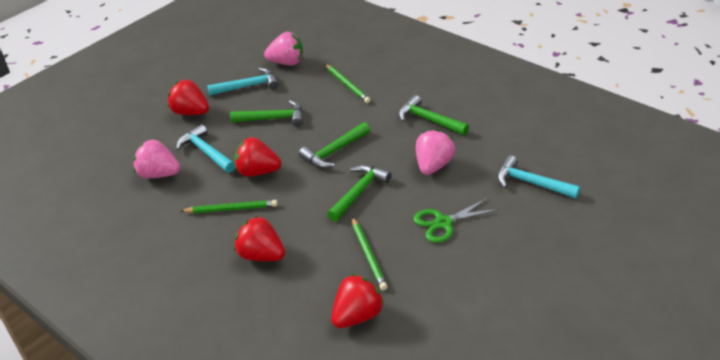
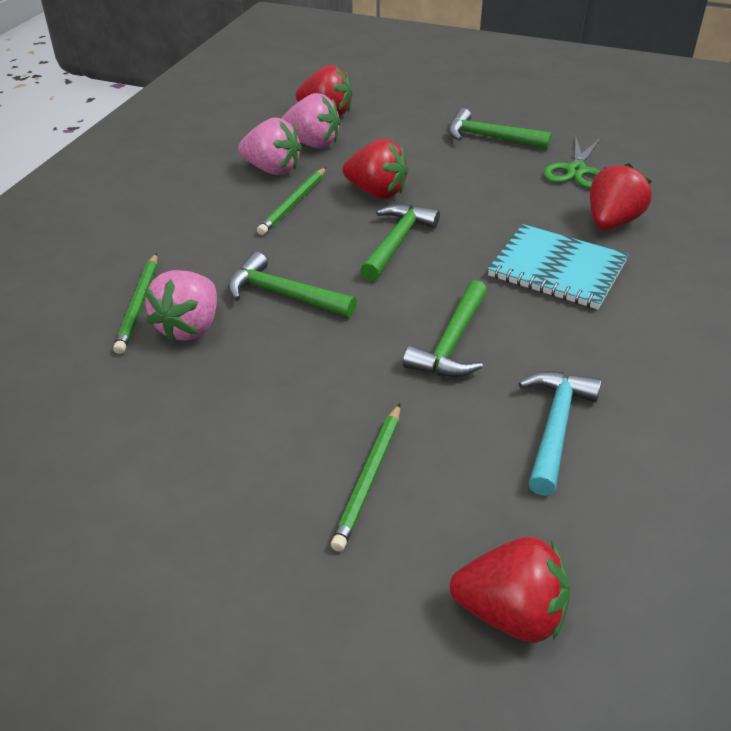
turquoise hammer: 3 -> 1
turquoise notebook: 0 -> 1

